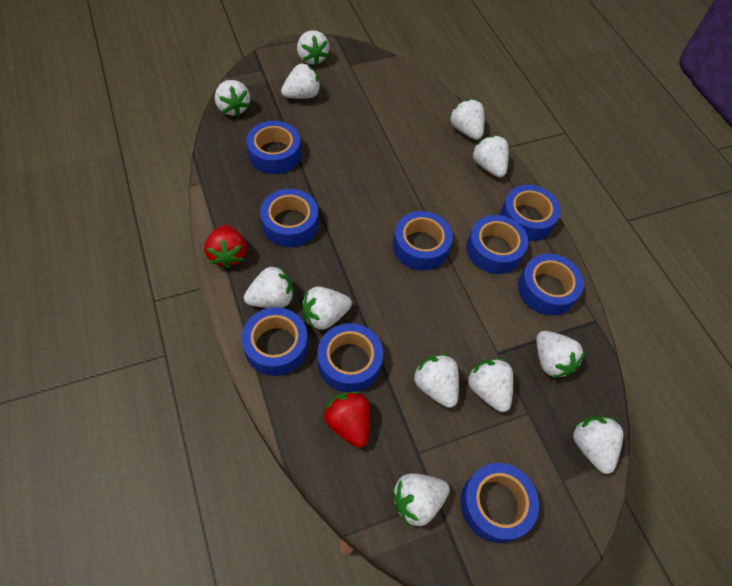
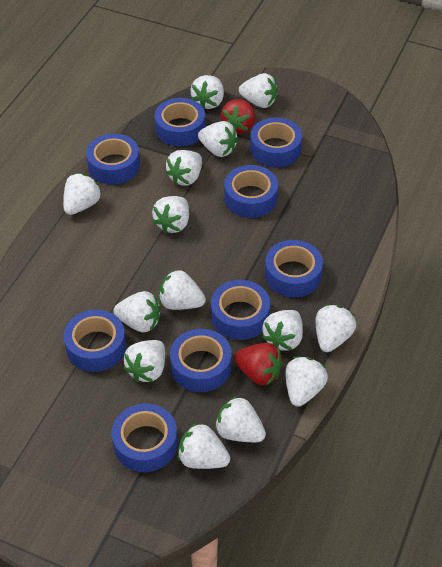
white strawberry: 12 -> 14

